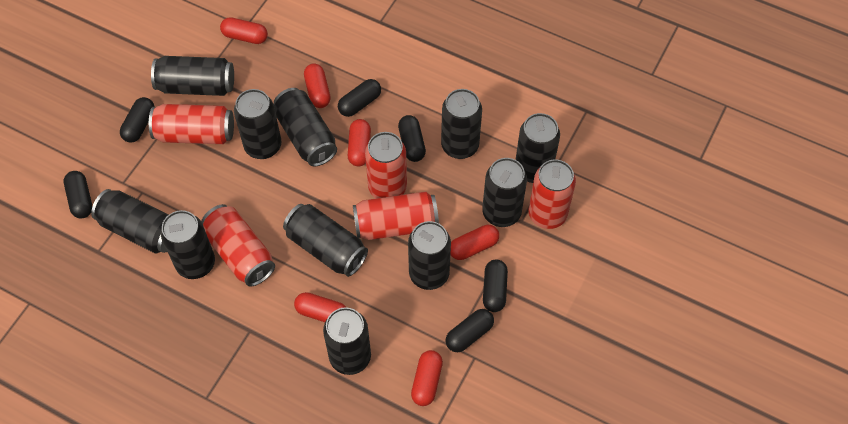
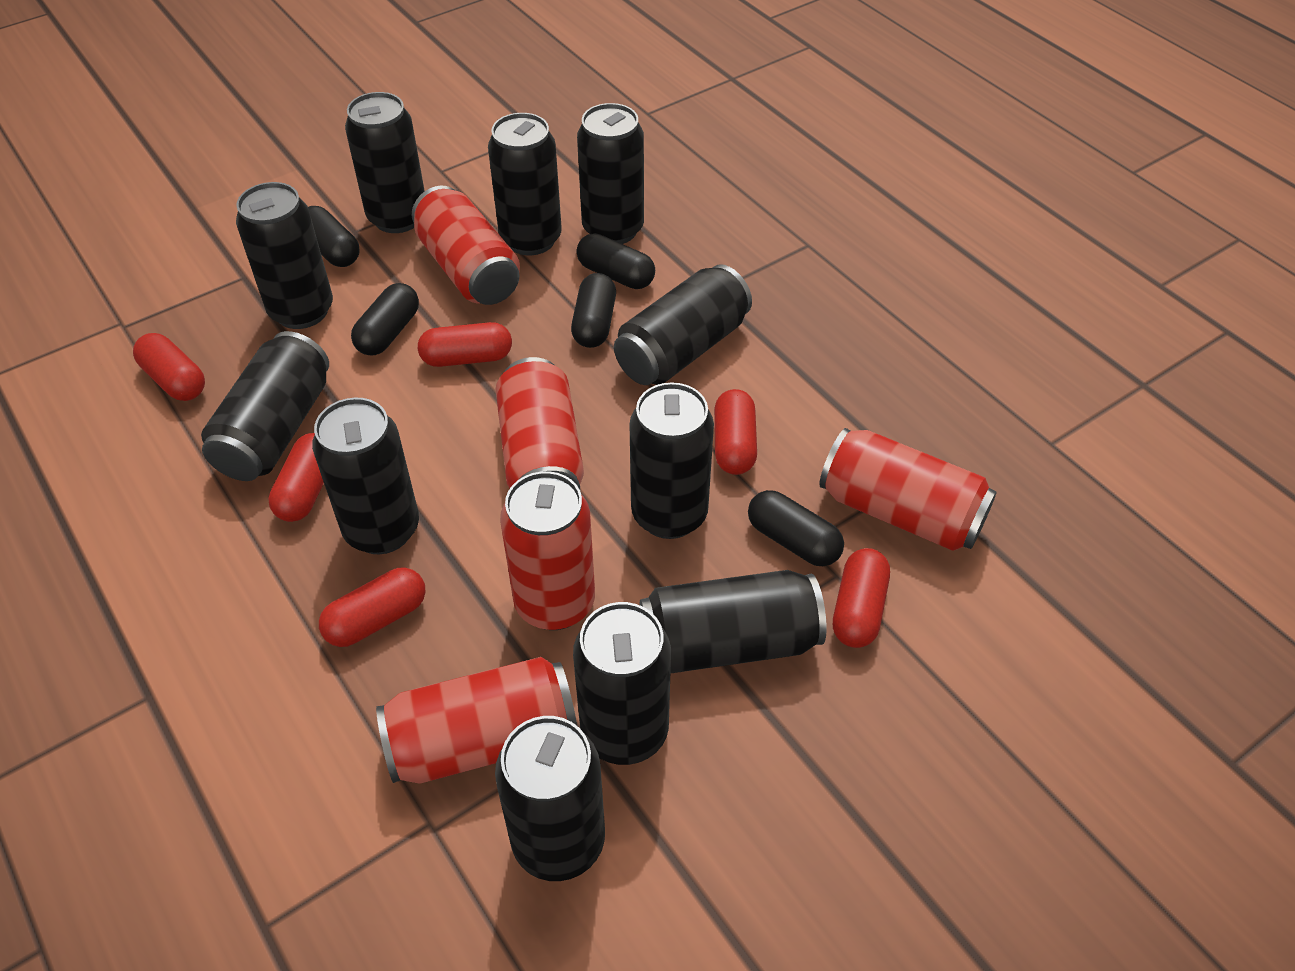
black capsule: 6 -> 5

